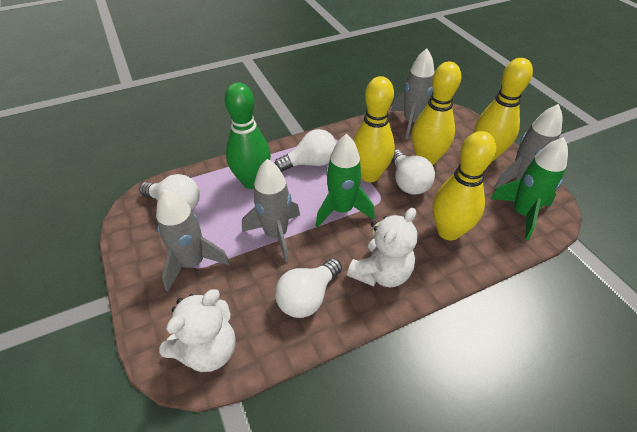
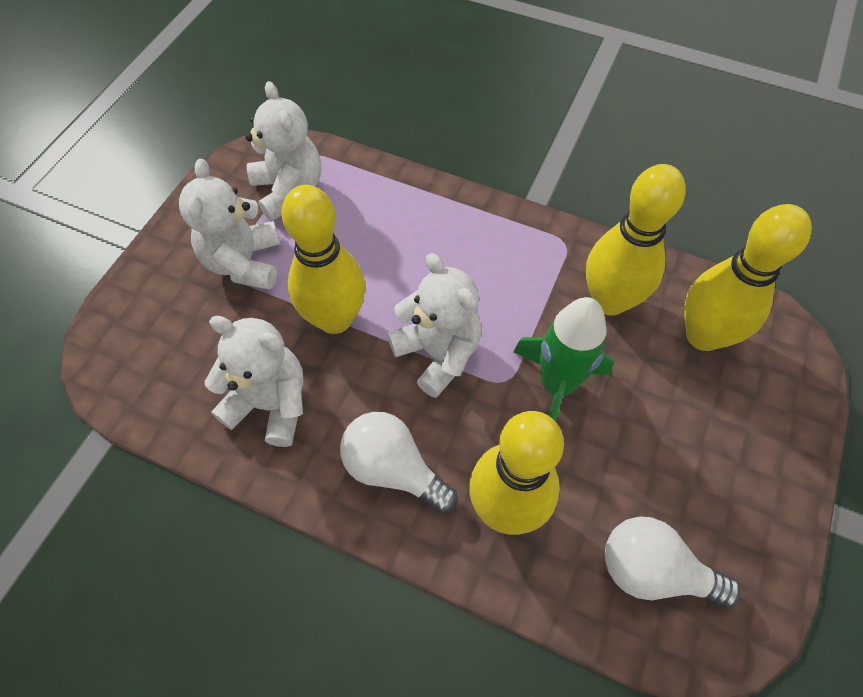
green bowling pin: 1 -> 0
green rocket: 2 -> 1
grey rocket: 4 -> 0
white light bulb: 4 -> 2
white teddy bear: 2 -> 4

